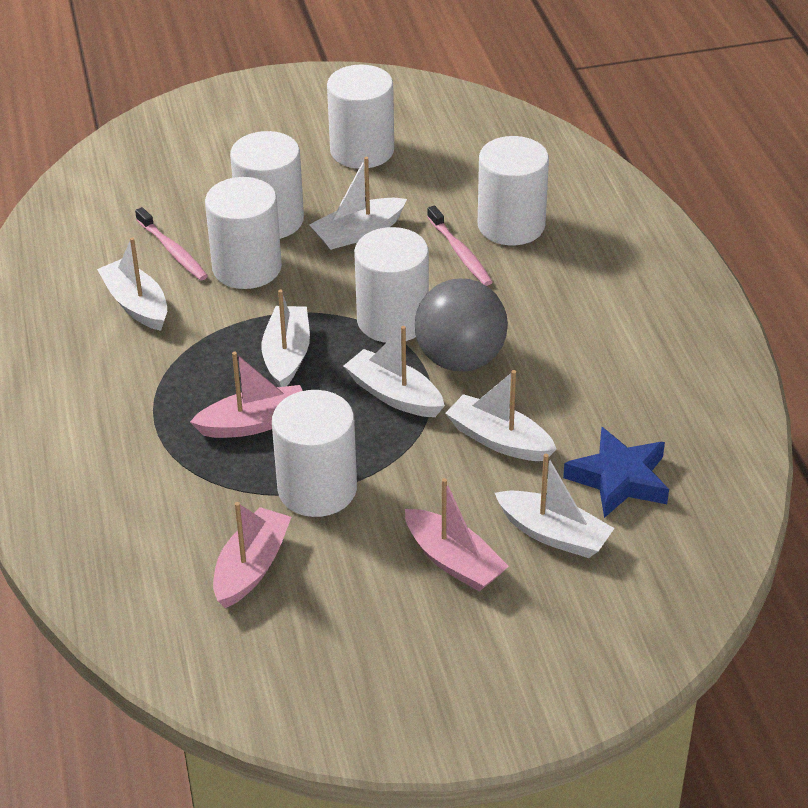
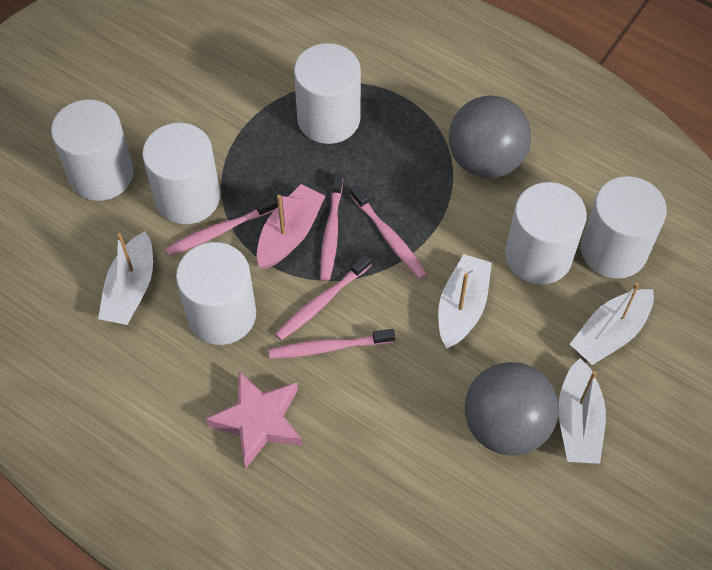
blue star: 1 -> 0
grey ball: 1 -> 2
pink boat: 3 -> 1
pink star: 0 -> 1
pink toothbrush: 2 -> 5
white boat: 6 -> 4

